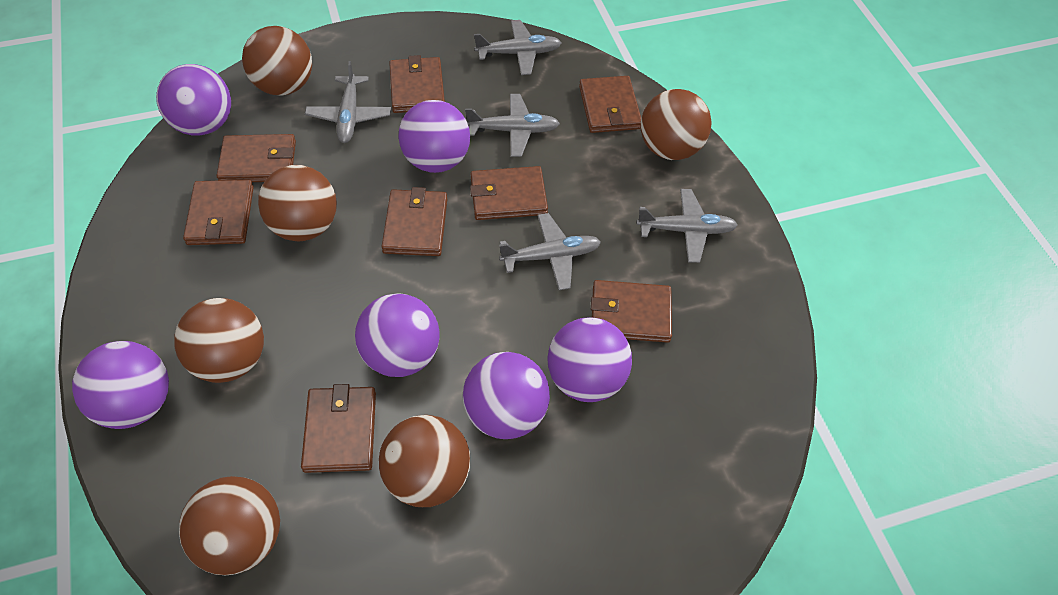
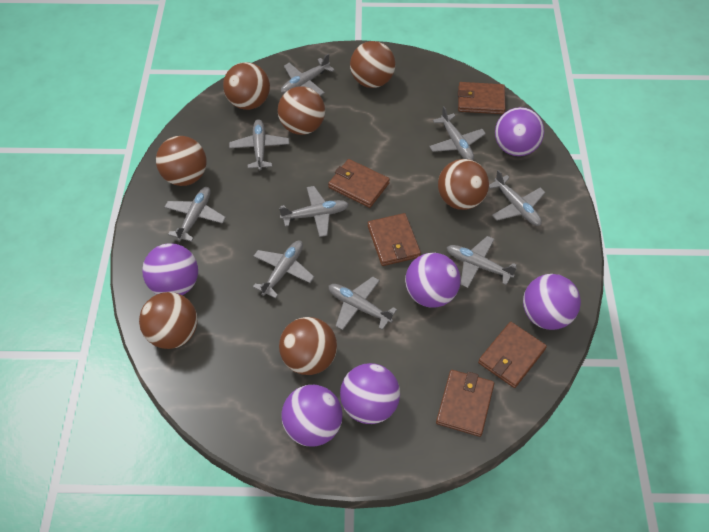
brown ball: 6 -> 7
brown wallet: 8 -> 5
grey plane: 5 -> 9

